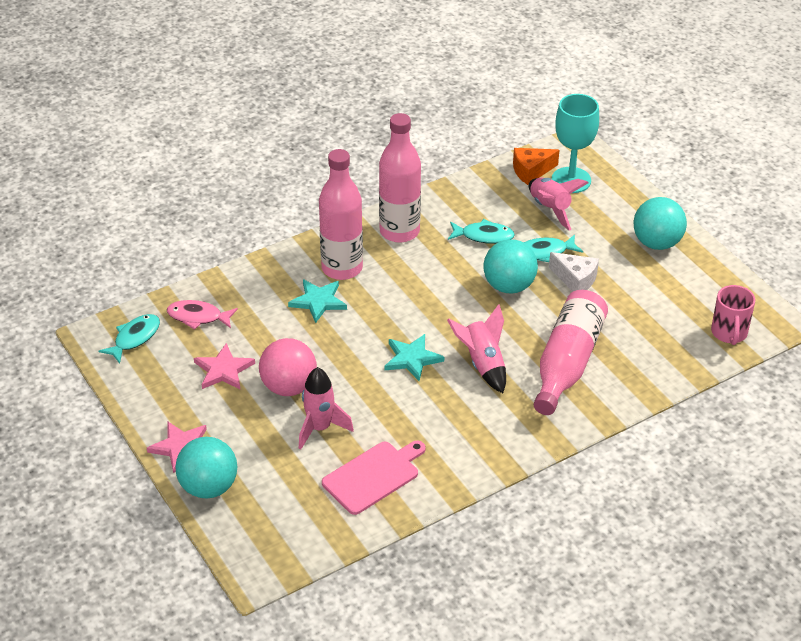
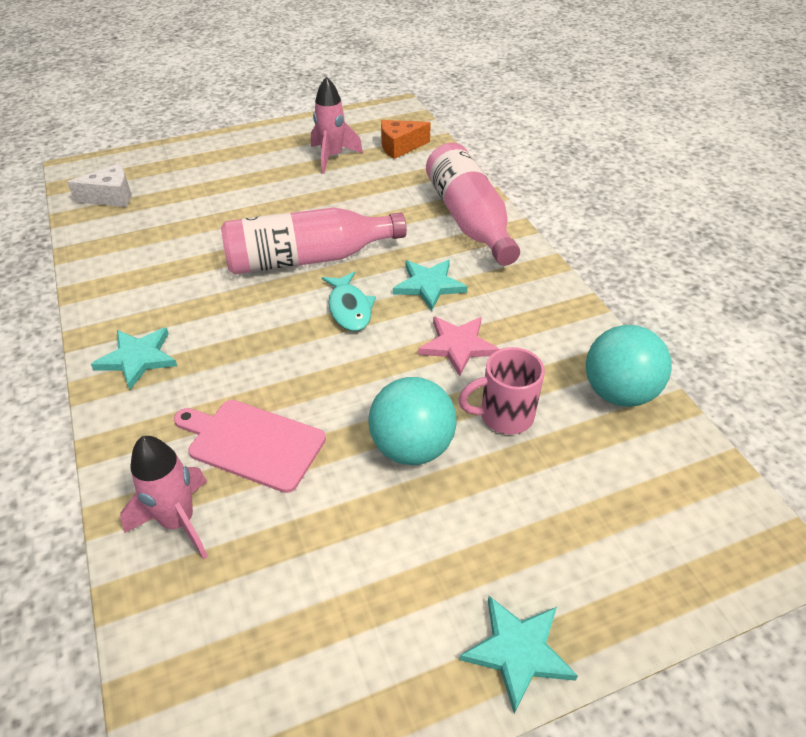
pink ball: 1 -> 0
pink bottle: 3 -> 2
pink fish: 1 -> 0
pink rocket: 3 -> 2
pink star: 2 -> 1
turquoise ball: 3 -> 2
turquoise fish: 3 -> 1
turquoise goblet: 1 -> 0
turquoise star: 2 -> 3

